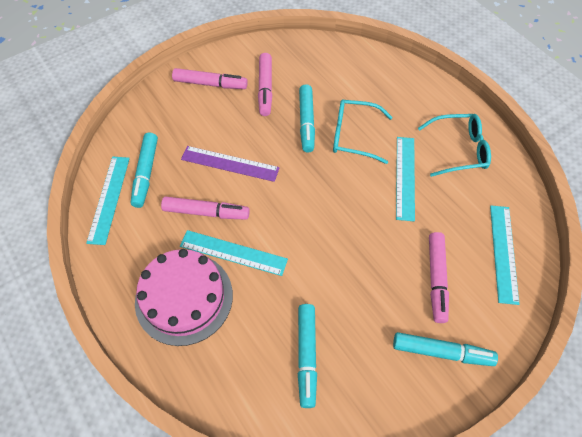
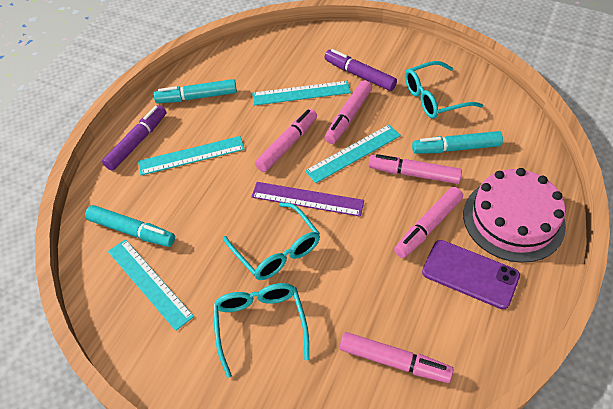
pink marker: 4 -> 5
purple marker: 0 -> 2
purple phone: 0 -> 1
turquoise glasses: 2 -> 3
turquoise marker: 4 -> 3

